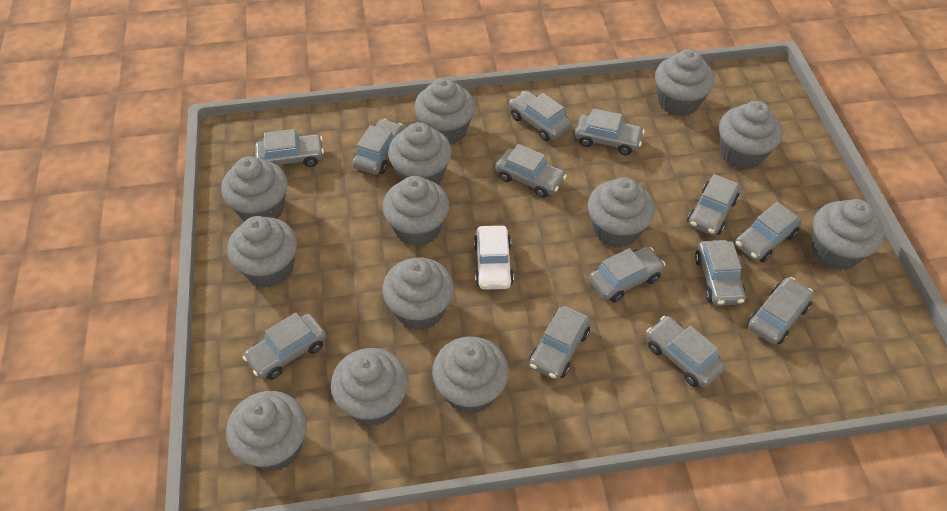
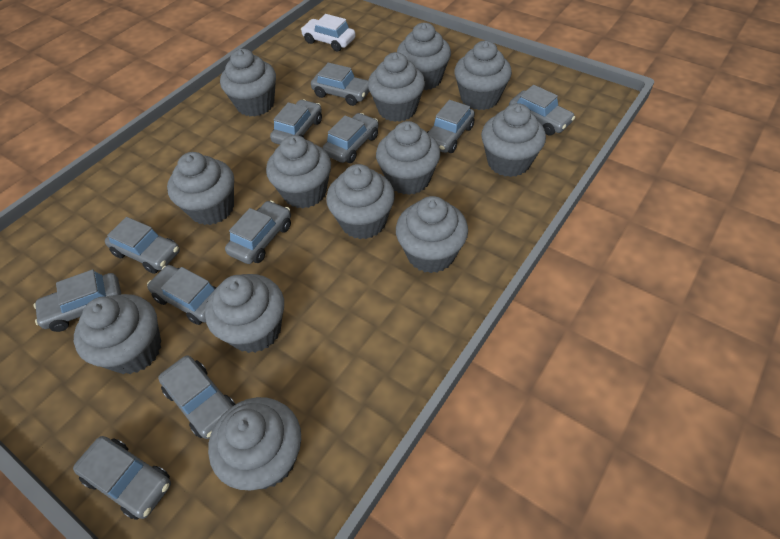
grey car: 13 -> 11

